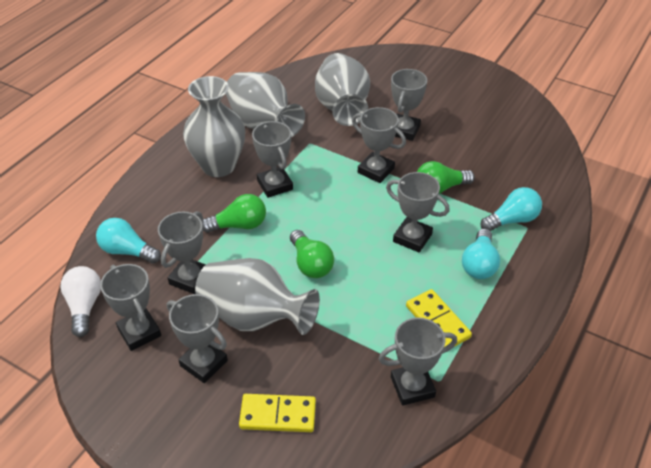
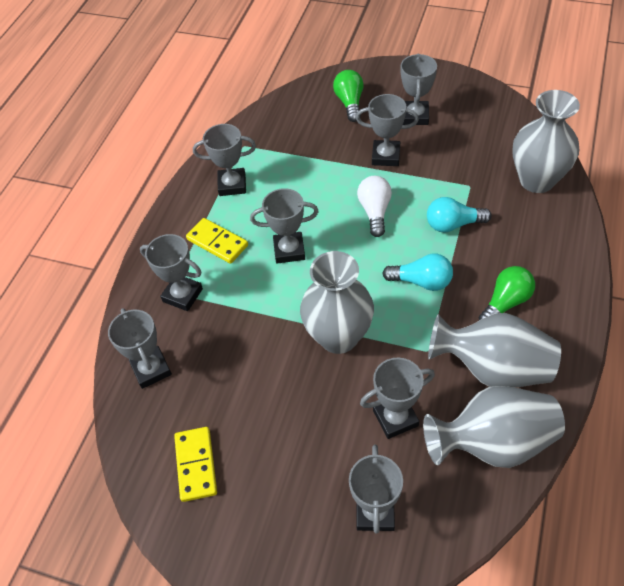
green light bulb: 3 -> 2
turquoise light bulb: 3 -> 2

